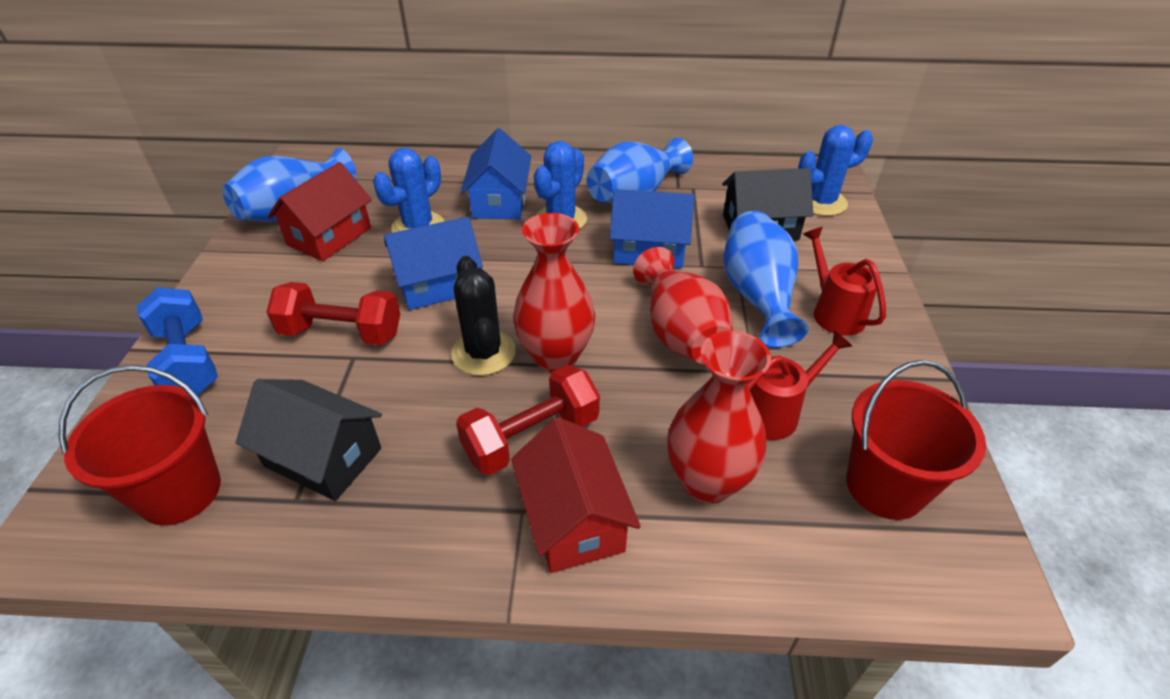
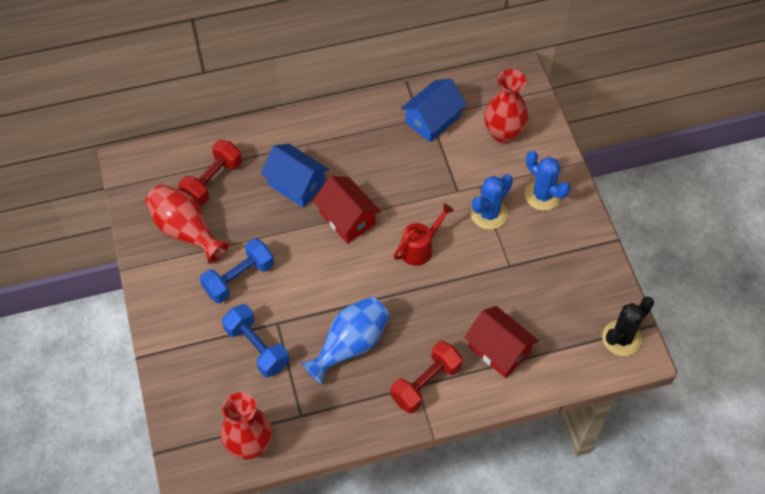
black house: 2 -> 0
blue cactus: 3 -> 2
blue dumbbell: 1 -> 2
blue house: 3 -> 2
blue vase: 3 -> 1
red bucket: 2 -> 0
red watering can: 2 -> 1

